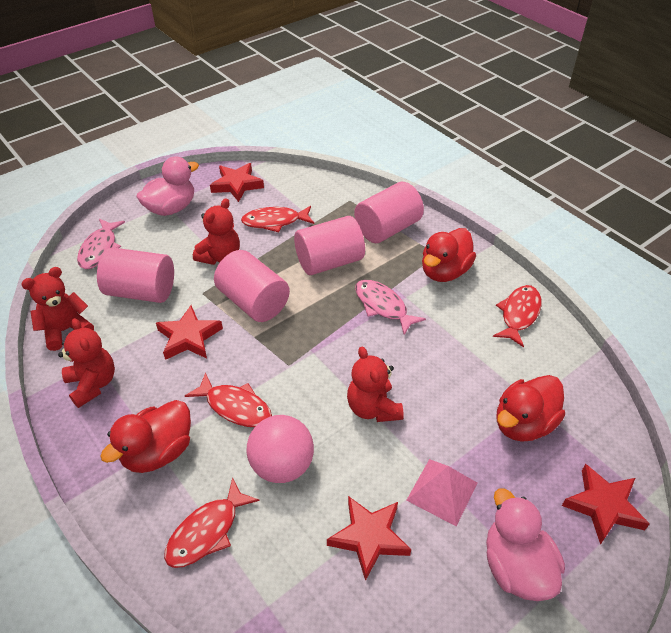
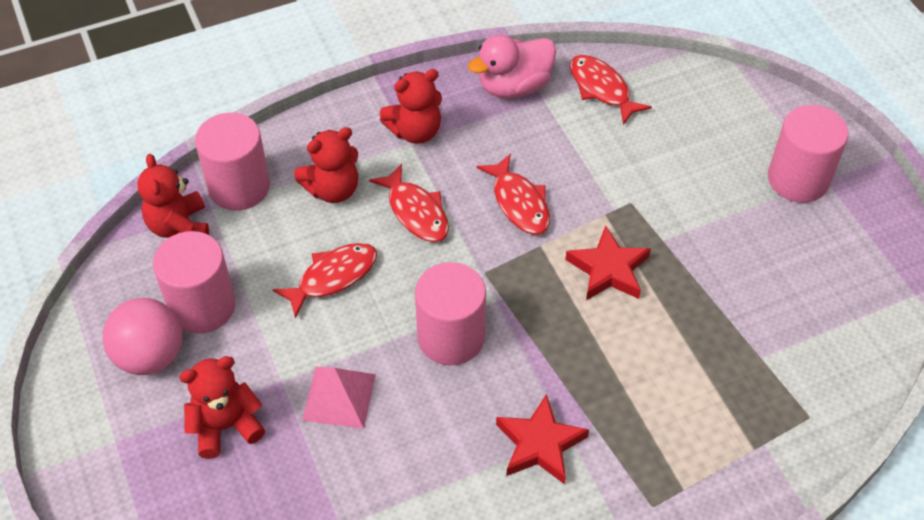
pink duck: 2 -> 1
pink fish: 2 -> 0
red duck: 3 -> 0
red star: 4 -> 2

